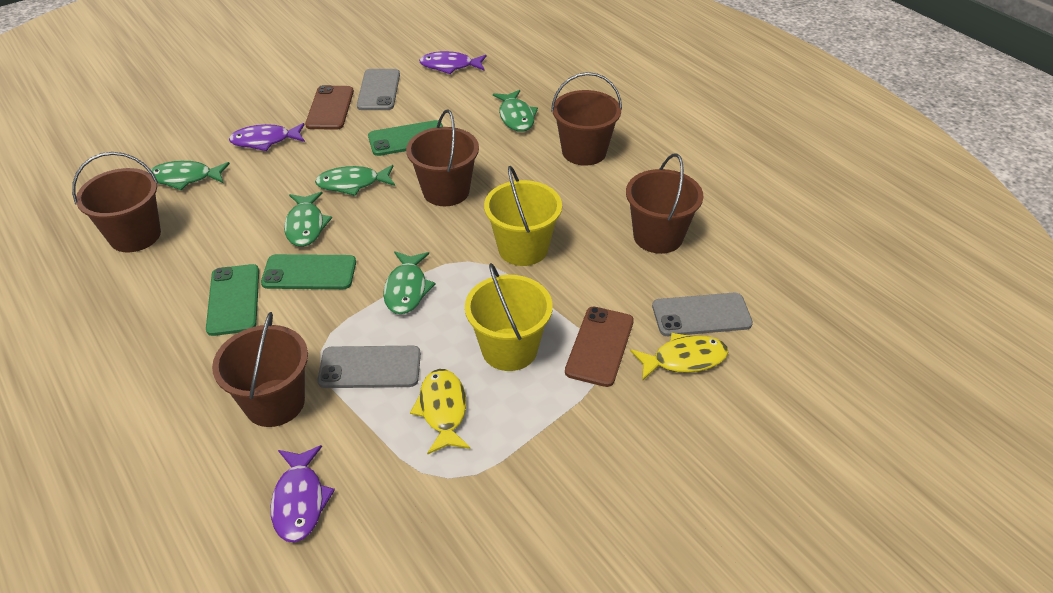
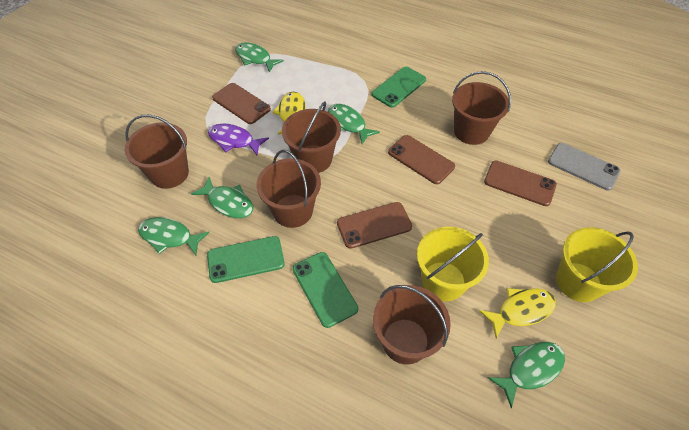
brown phone: 2 -> 4
grey phone: 3 -> 1
purple fish: 3 -> 1

